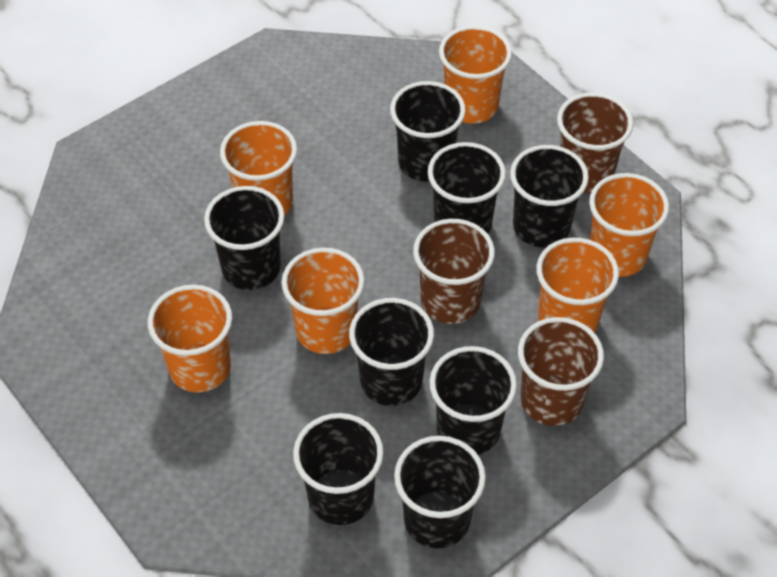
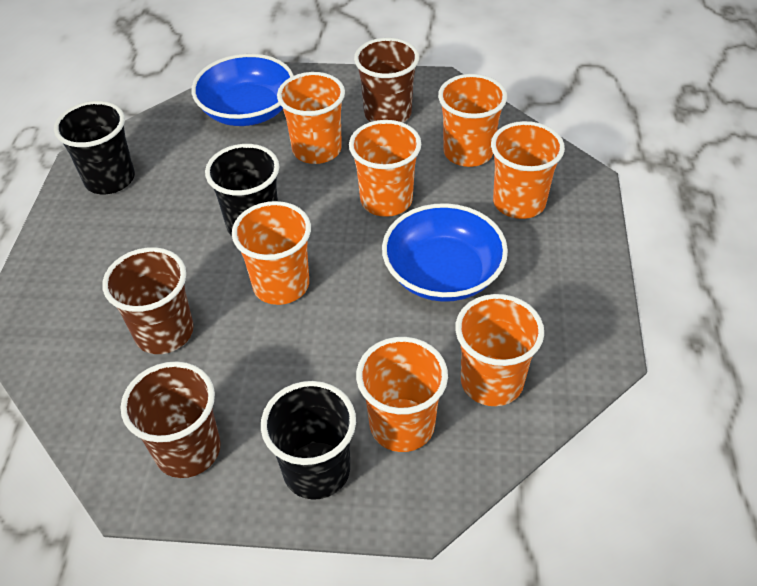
black cup: 8 -> 3
blue bowl: 0 -> 2
orange cup: 6 -> 7

